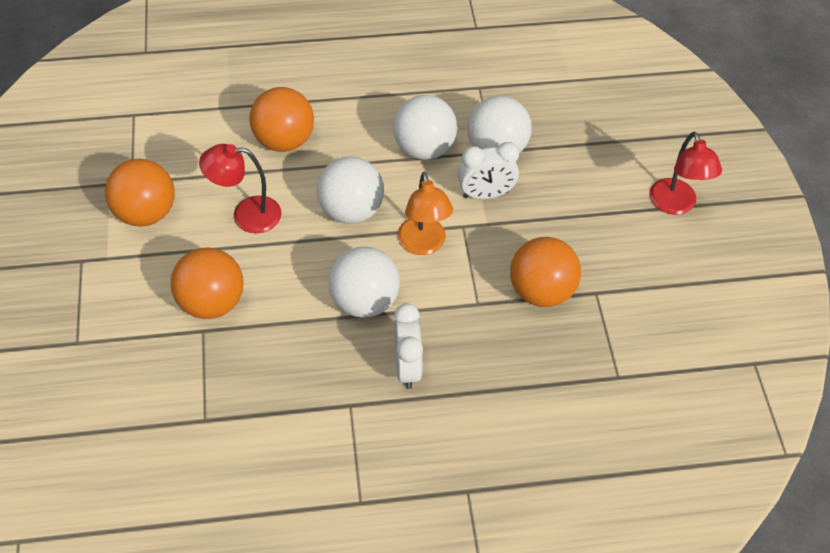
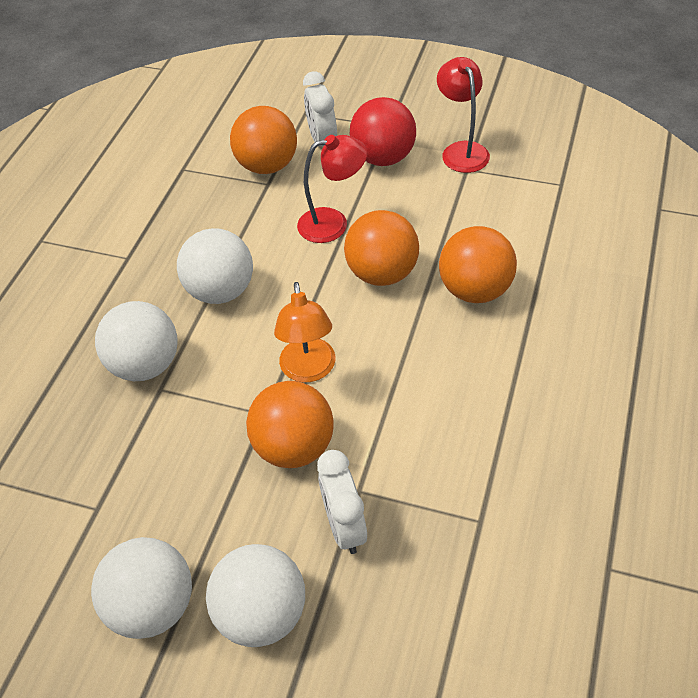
red ball: 0 -> 1

